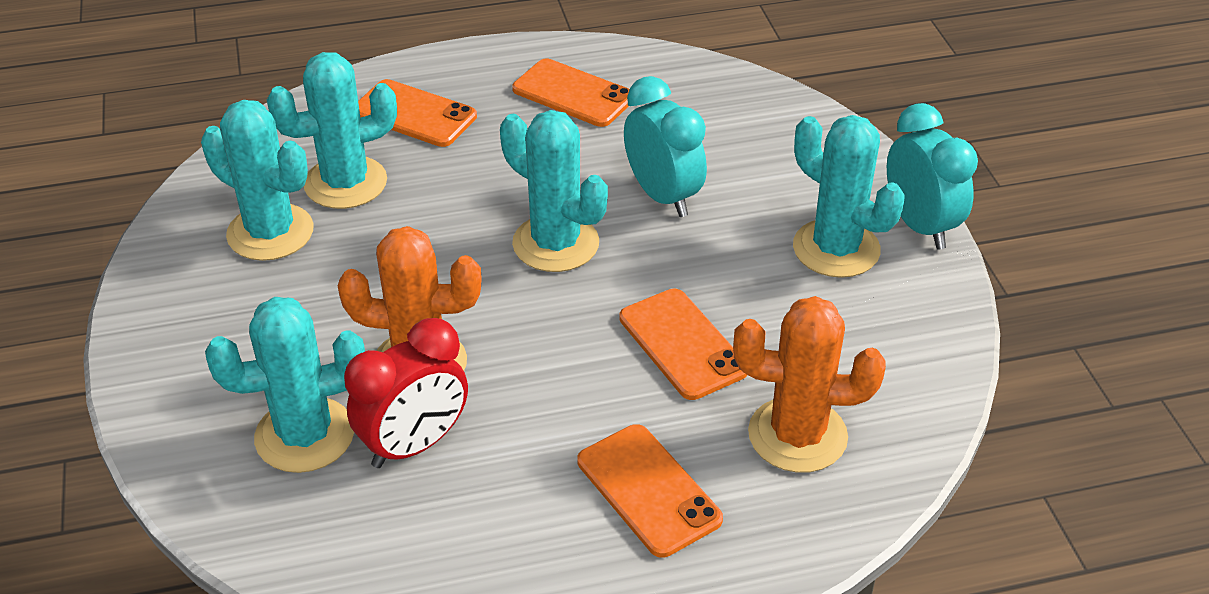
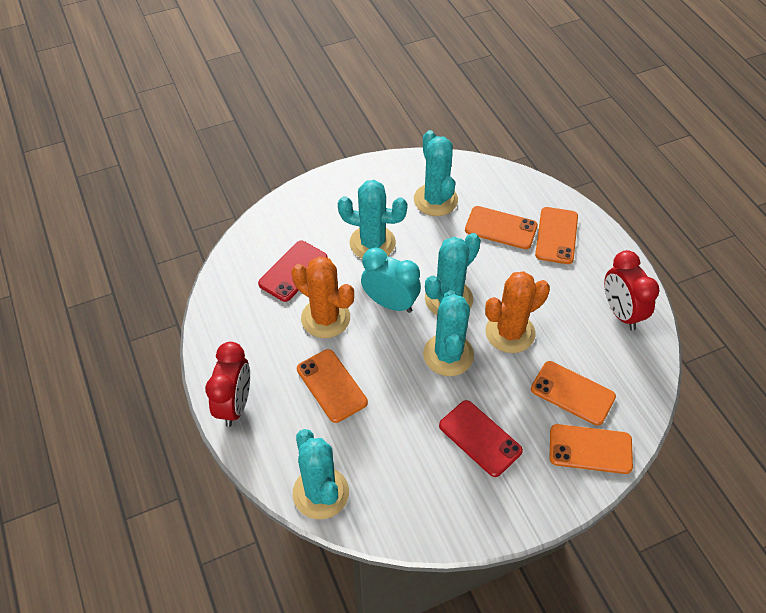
orange phone: 4 -> 5
red clock: 1 -> 2
red phone: 0 -> 2
turquoise clock: 2 -> 1

